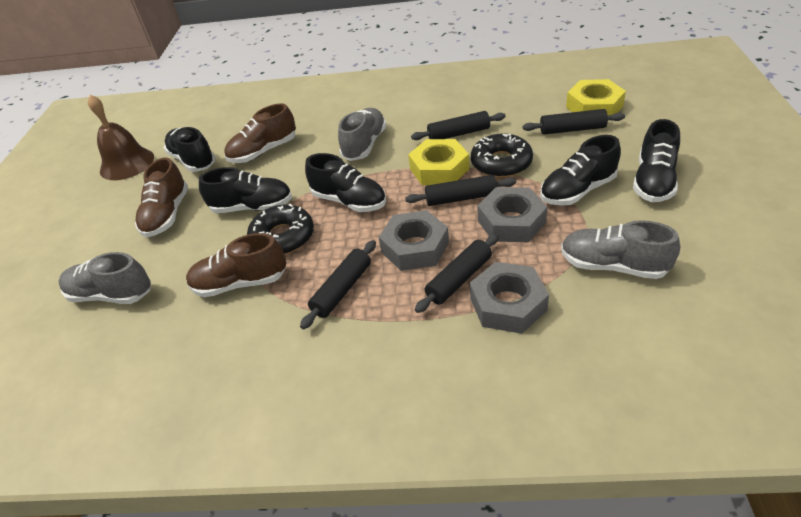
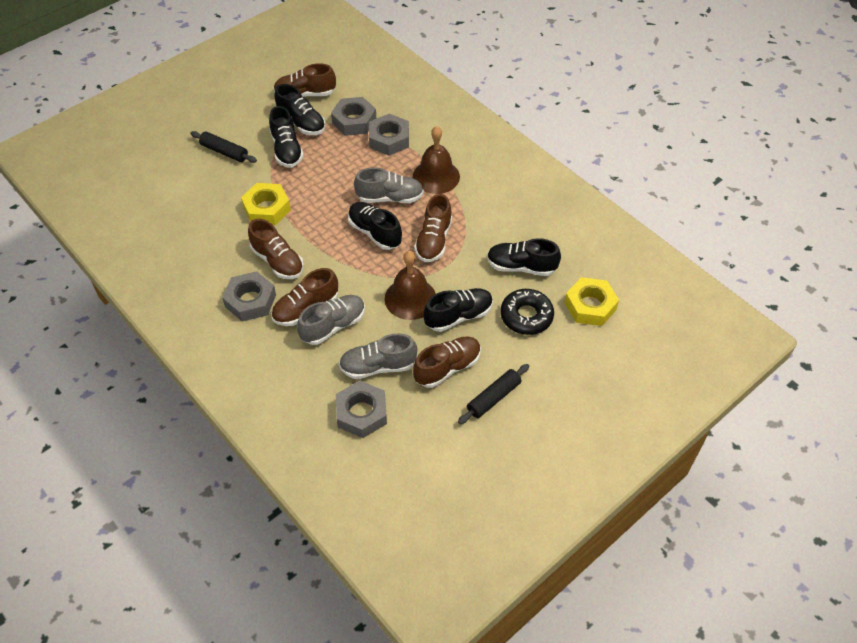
black donut: 2 -> 1
black rolling pin: 5 -> 2
brown bell: 1 -> 2
brown shoe: 3 -> 5
grey nut: 3 -> 4

